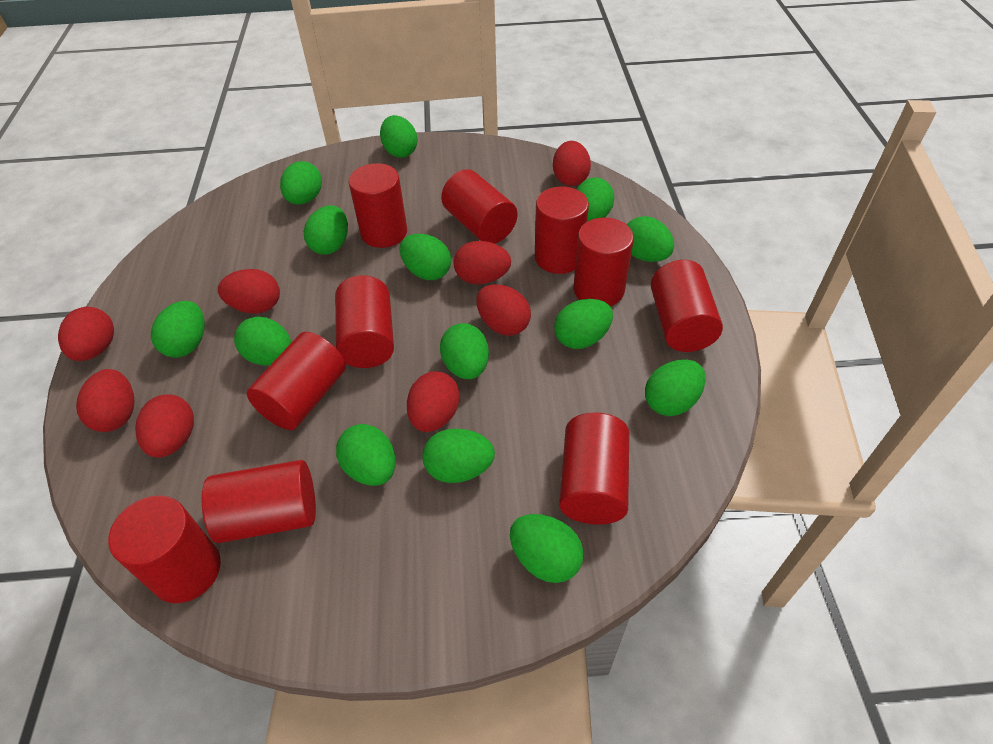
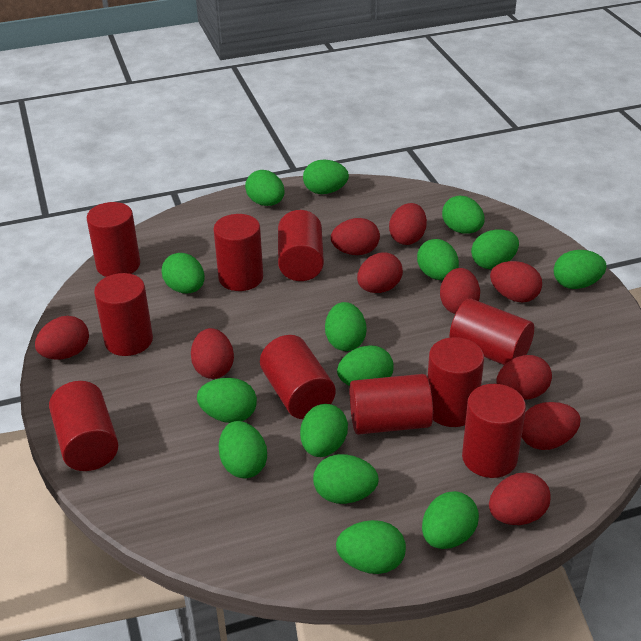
green egg: 14 -> 15
red egg: 8 -> 10

